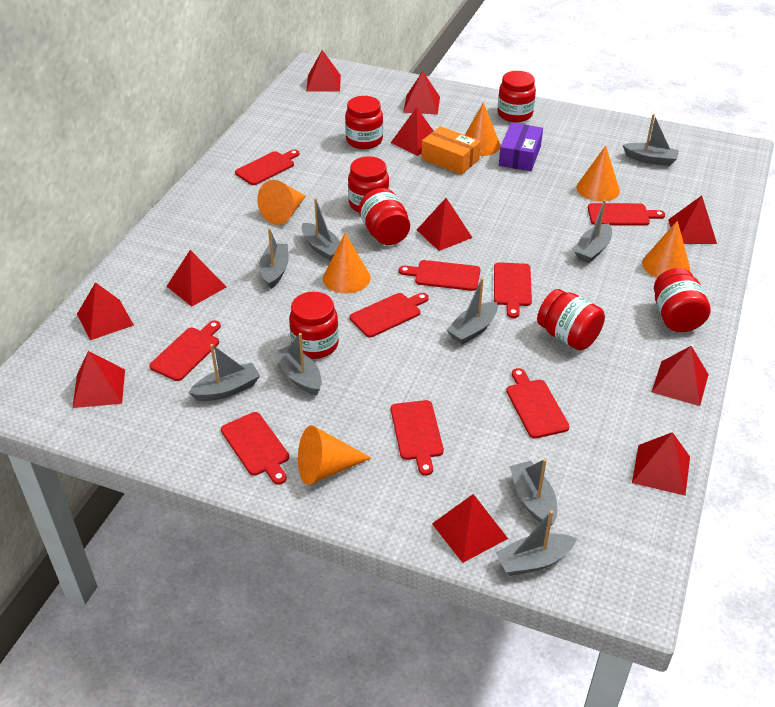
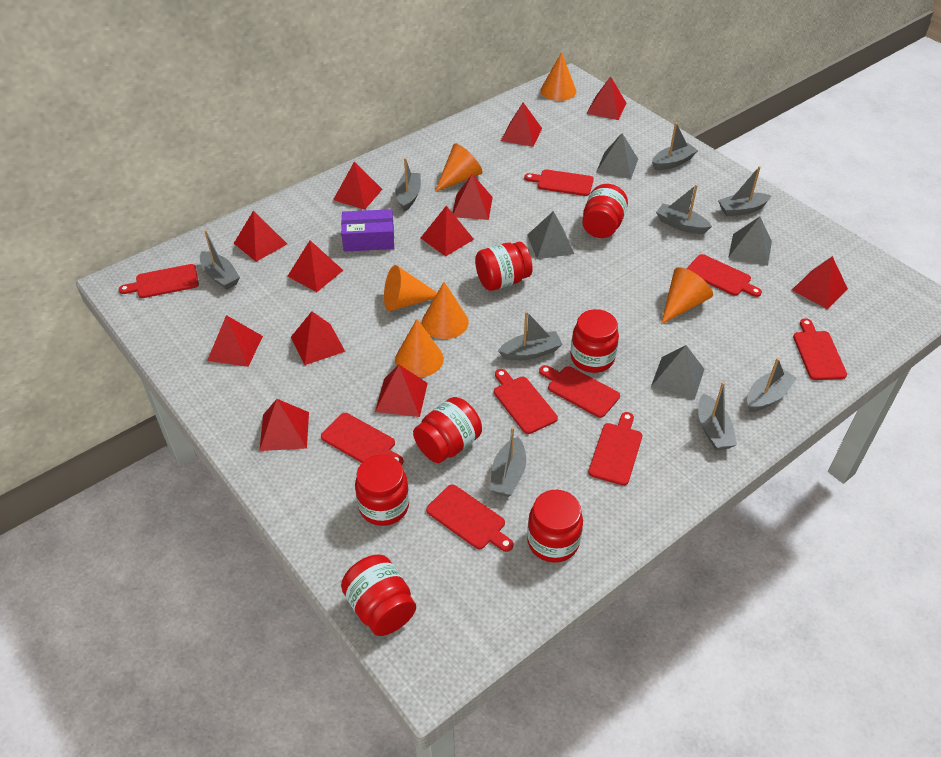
grey pyramid: 0 -> 4
orange box: 1 -> 0
red pyramid: 11 -> 12

